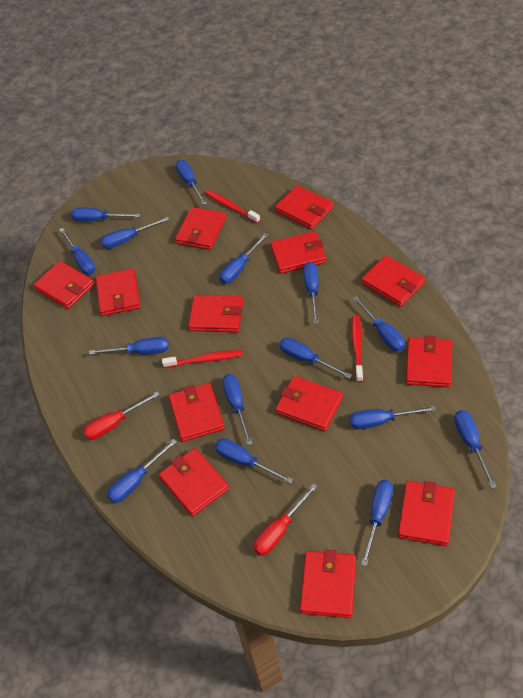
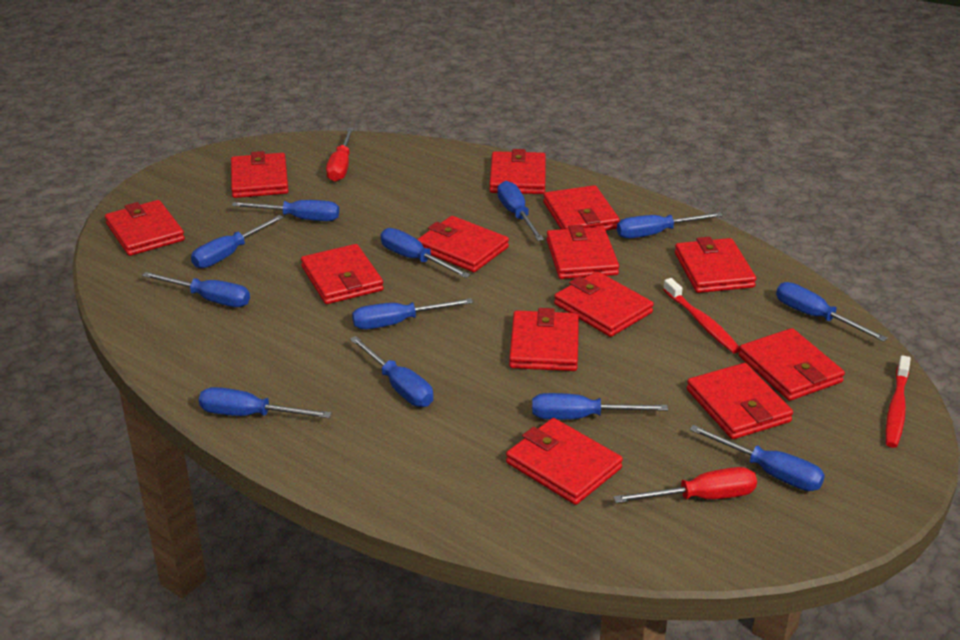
blue screwdriver: 15 -> 12
red toothbrush: 3 -> 2

